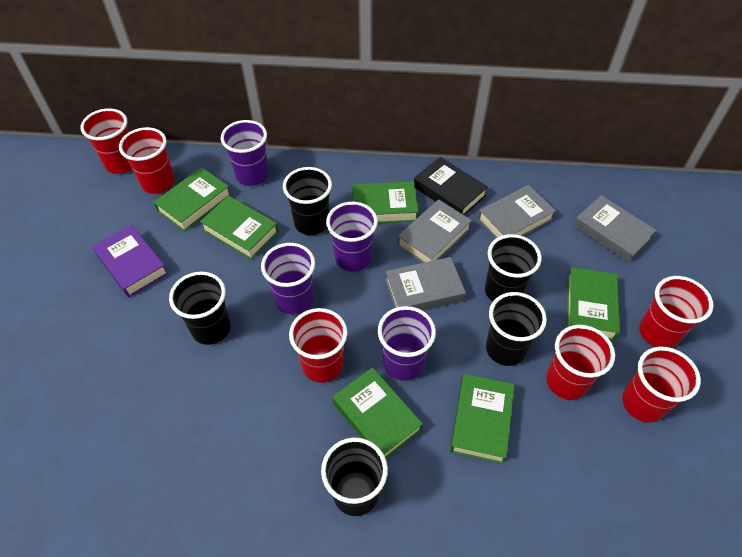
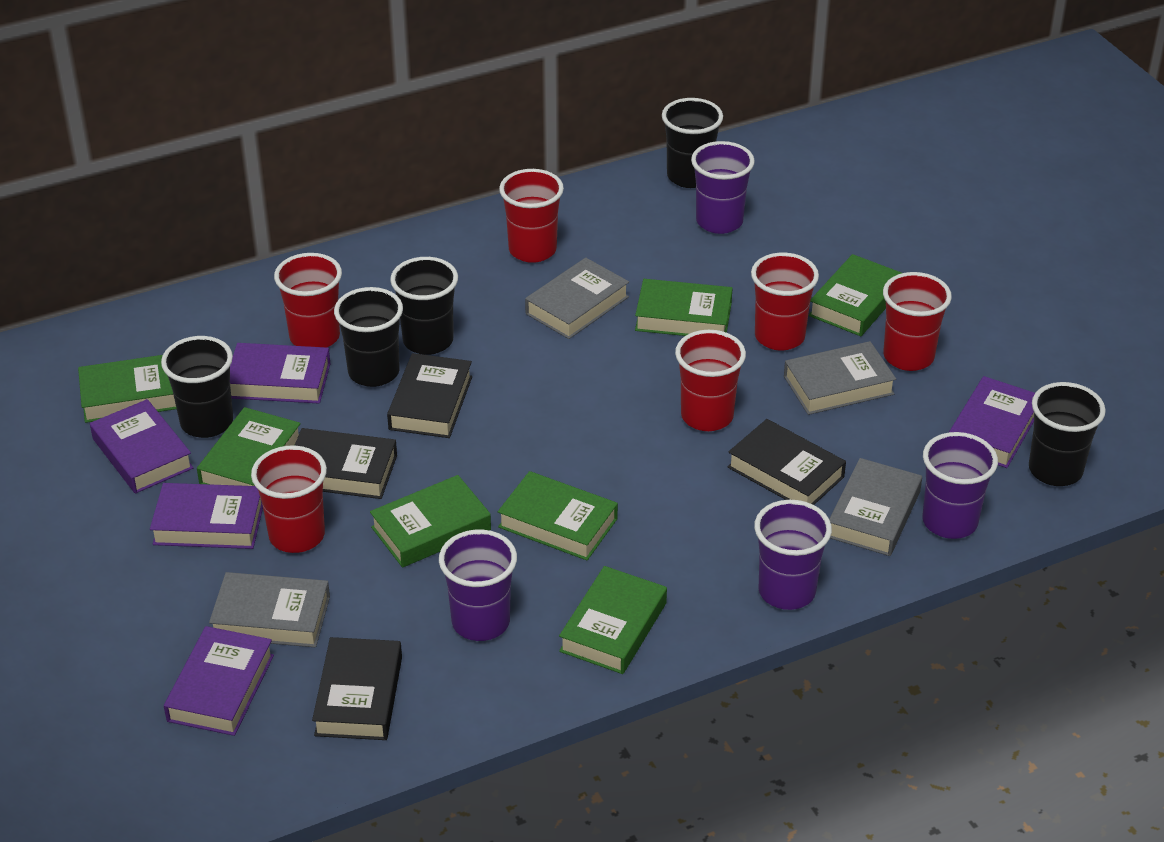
black book: 1 -> 4
green book: 6 -> 7
purple book: 1 -> 5

